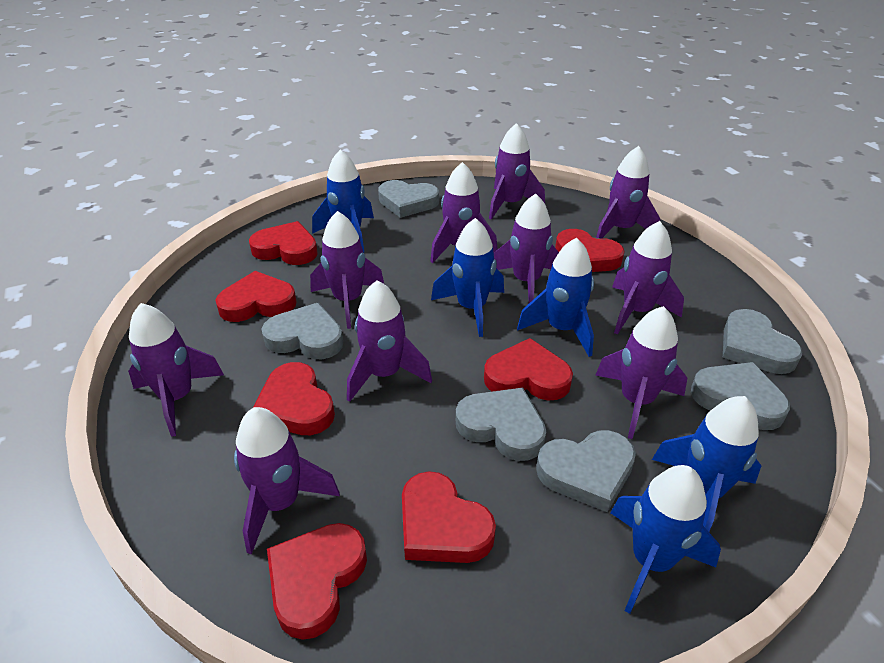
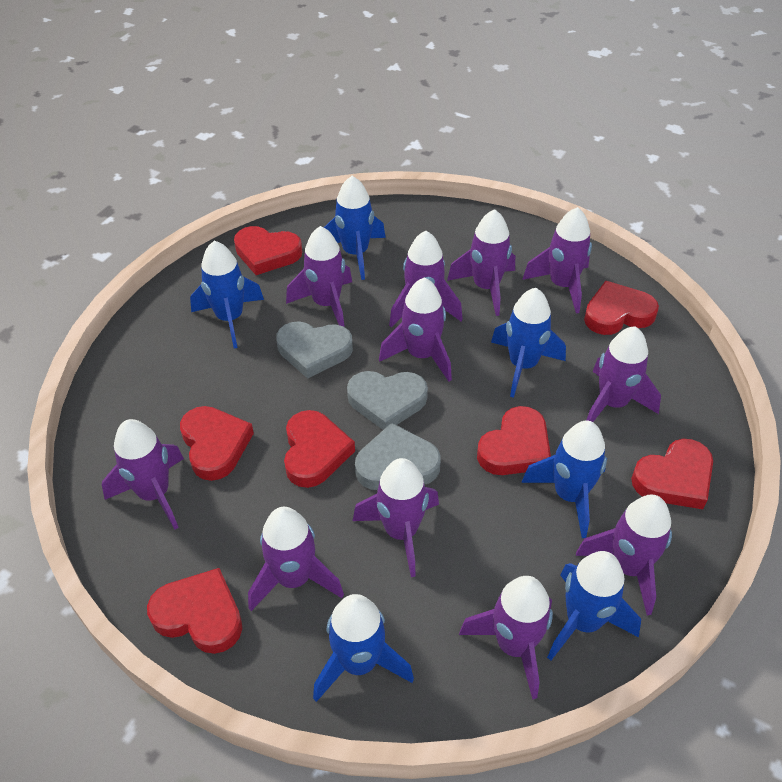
blue rocket: 5 -> 6
grey heart: 6 -> 3
purple rocket: 10 -> 11

